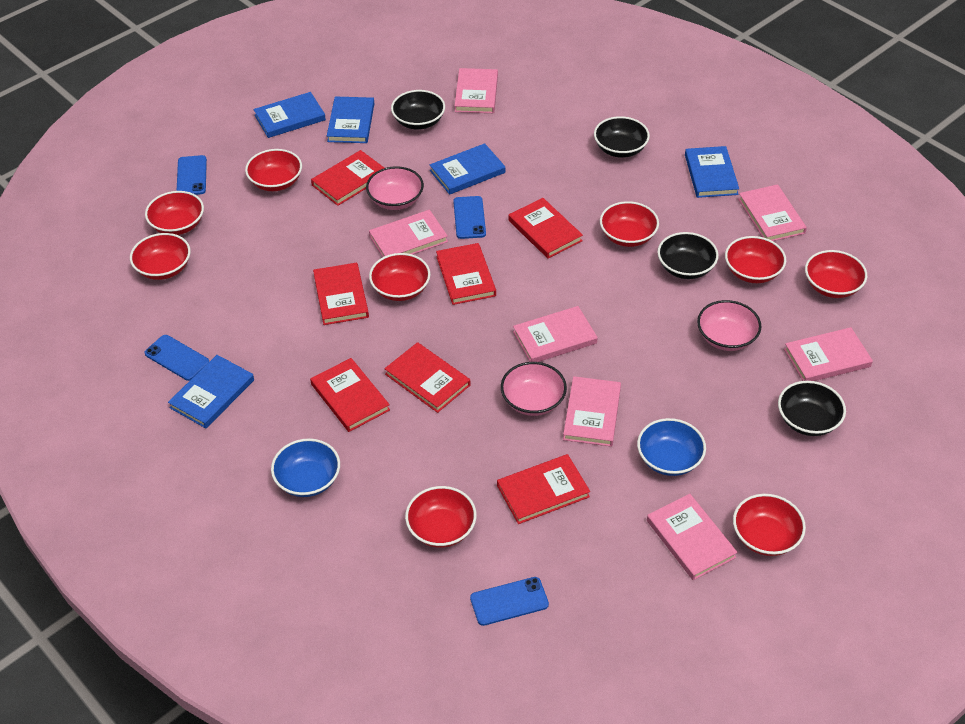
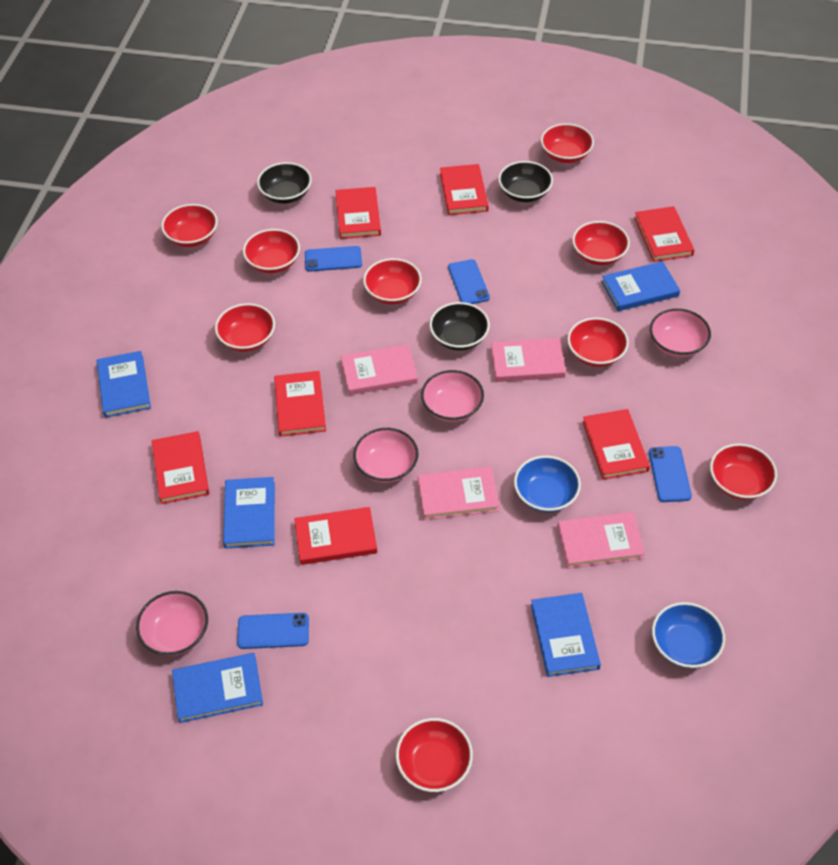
black bowl: 4 -> 3
pink book: 7 -> 4
pink bowl: 3 -> 4

